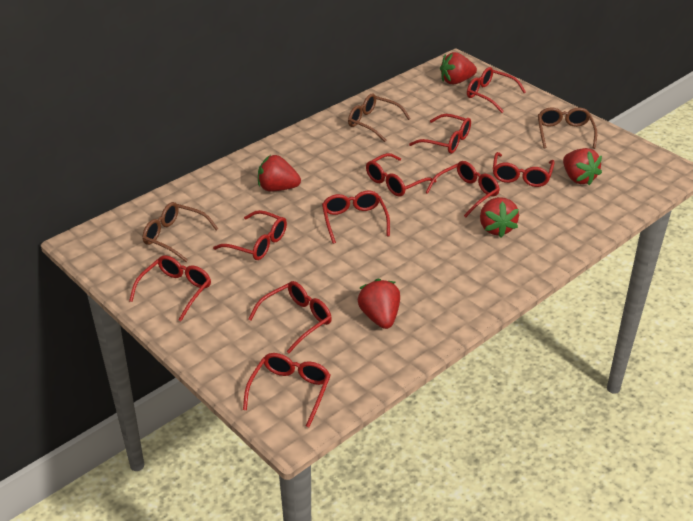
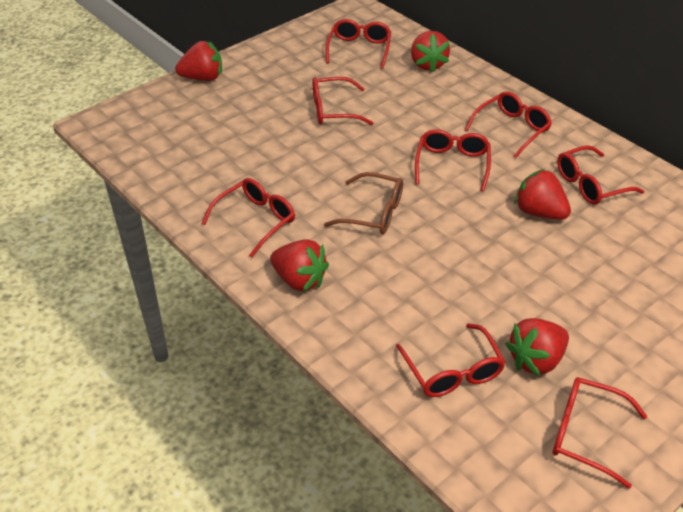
brown glasses: 3 -> 1
red glasses: 10 -> 8

